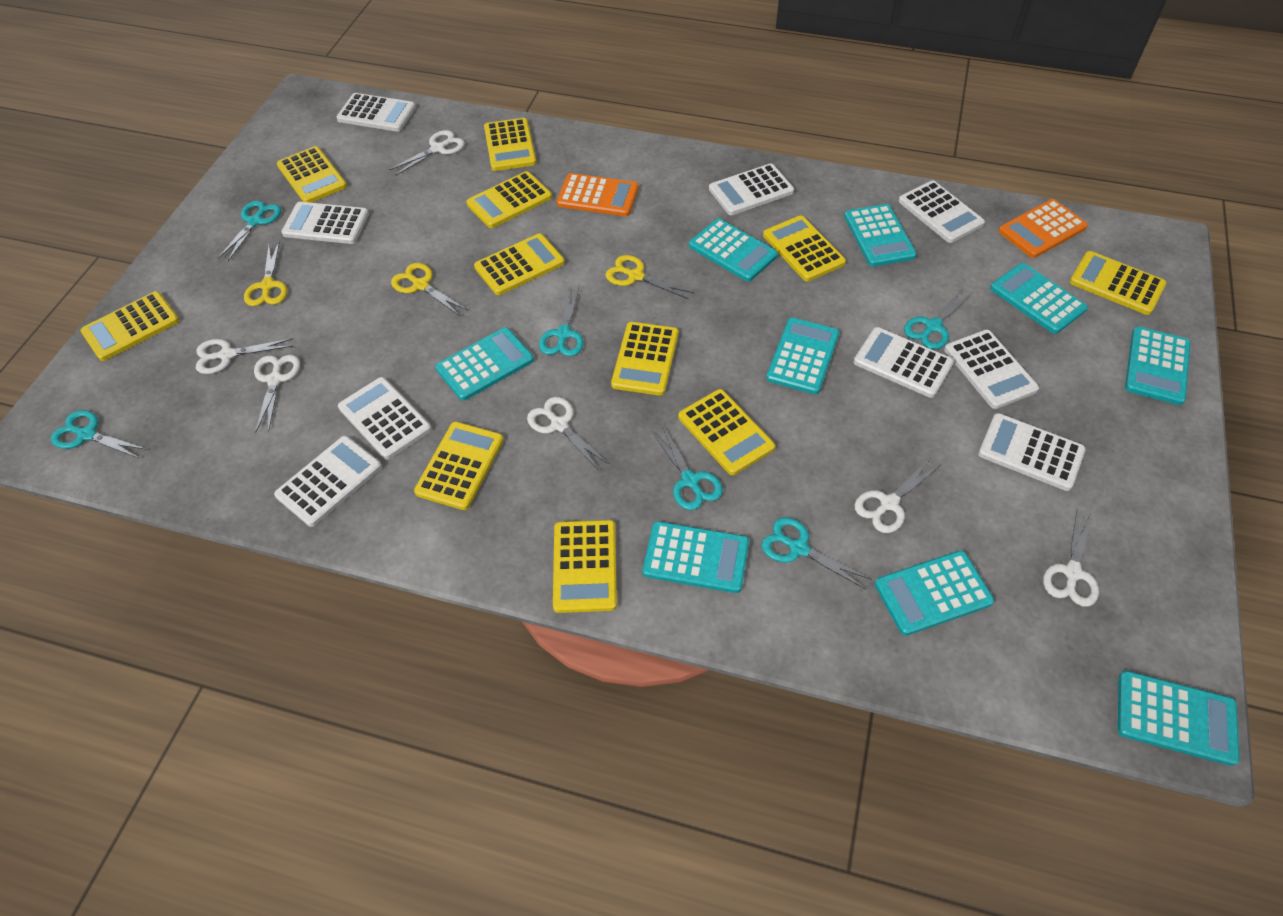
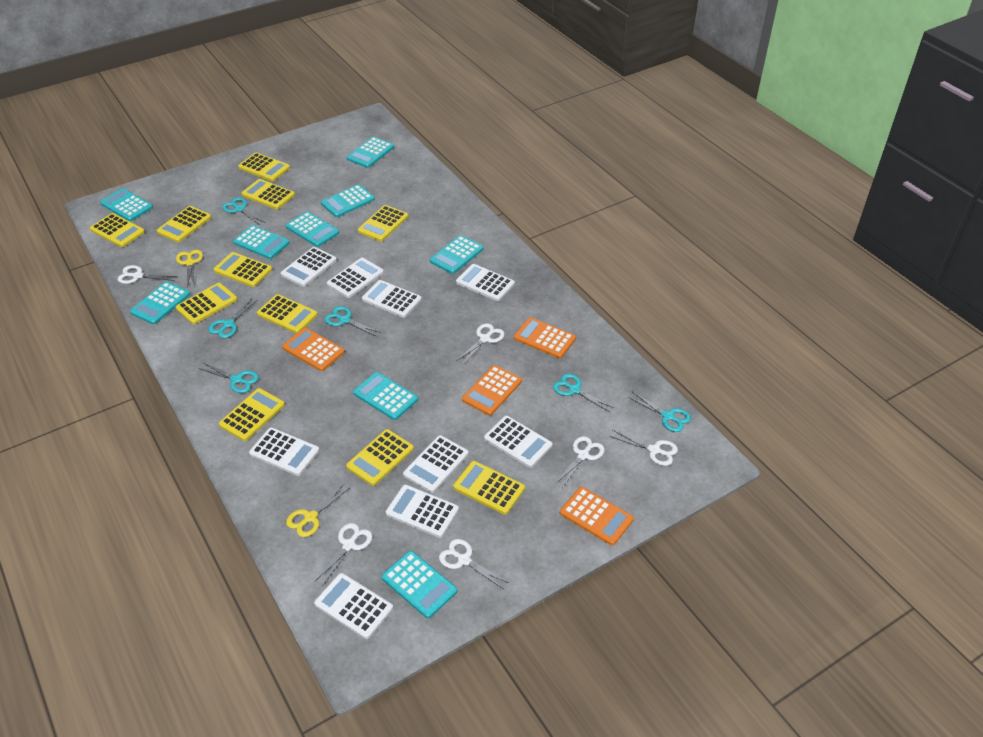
orange calculator: 2 -> 4
yellow scissors: 3 -> 2

